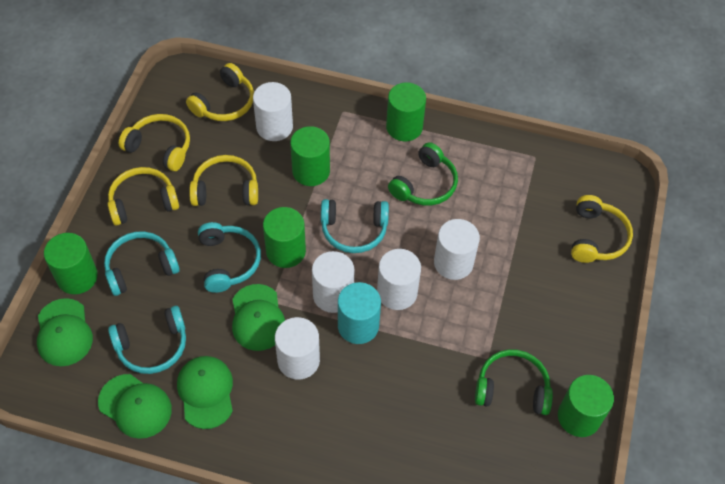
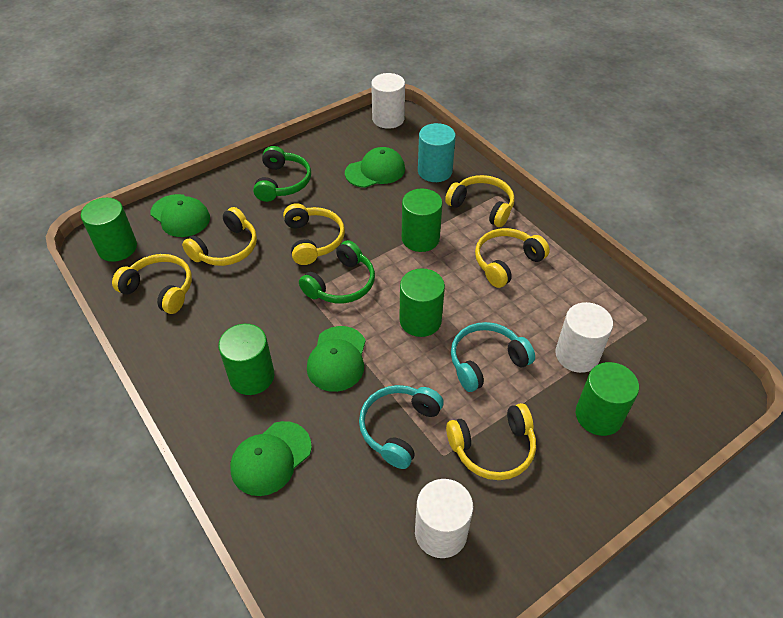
turquoise headphones: 4 -> 2
white cylinder: 5 -> 3
yellow headphones: 5 -> 6

